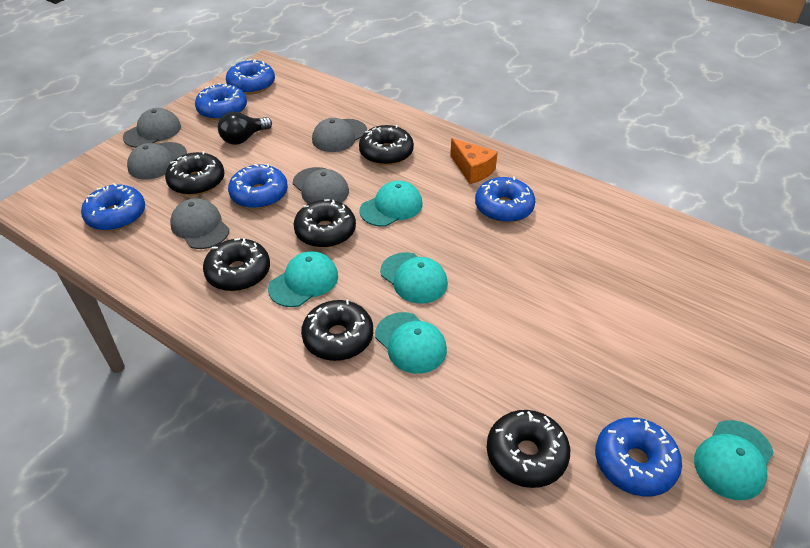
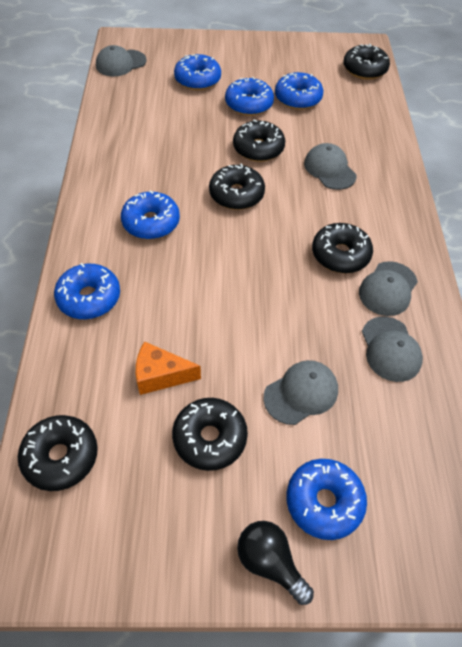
turquoise cap: 5 -> 0

